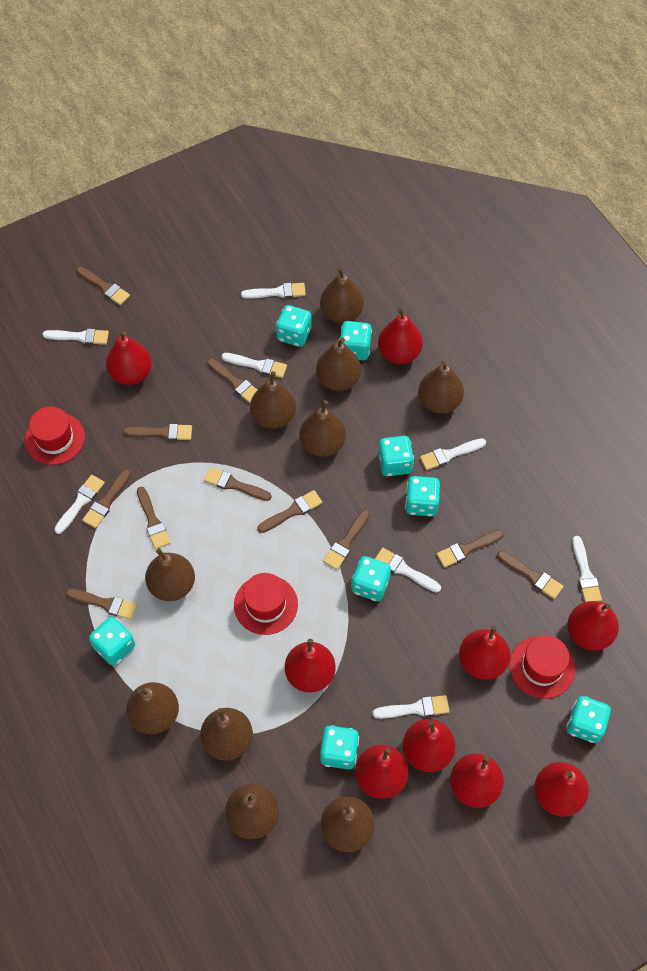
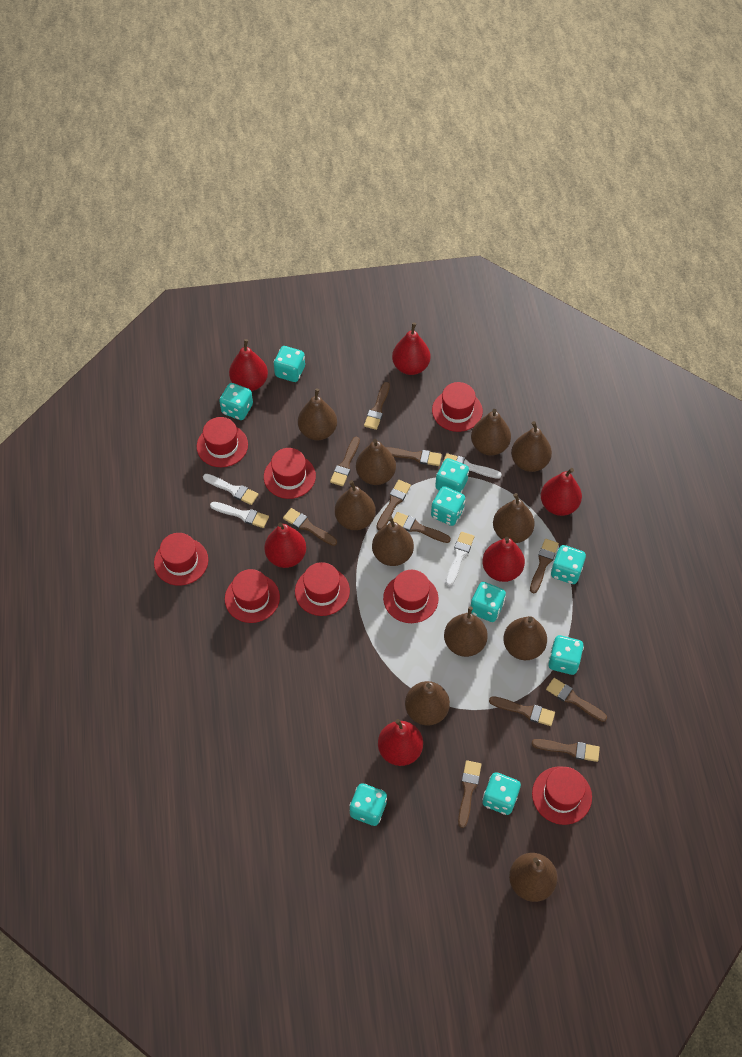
brown pear: 10 -> 11
red hat: 3 -> 8
red pear: 9 -> 6
turquoise dice: 8 -> 9
white brush: 8 -> 4

